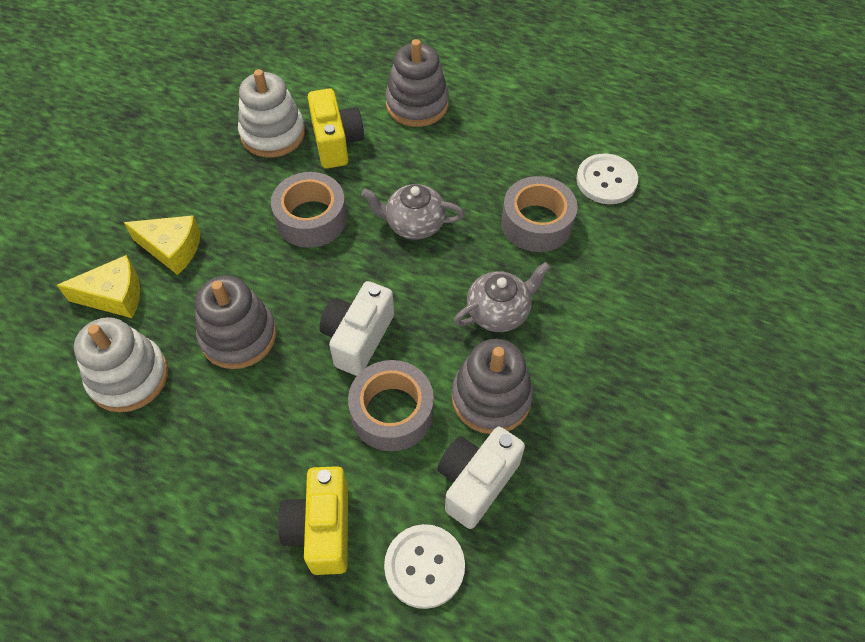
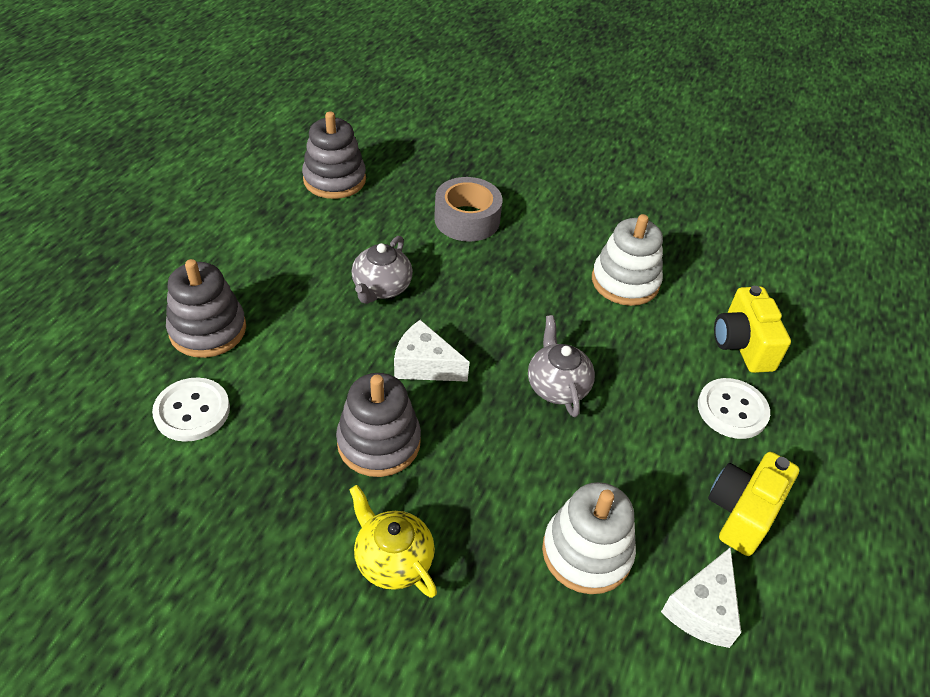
grey tape: 3 -> 1
white camera: 2 -> 0
white cheese: 0 -> 2
yellow cheese: 2 -> 0
yellow teapot: 0 -> 1

